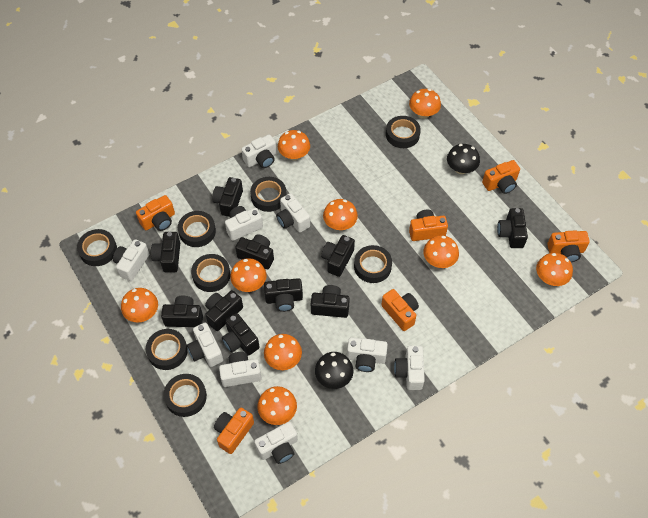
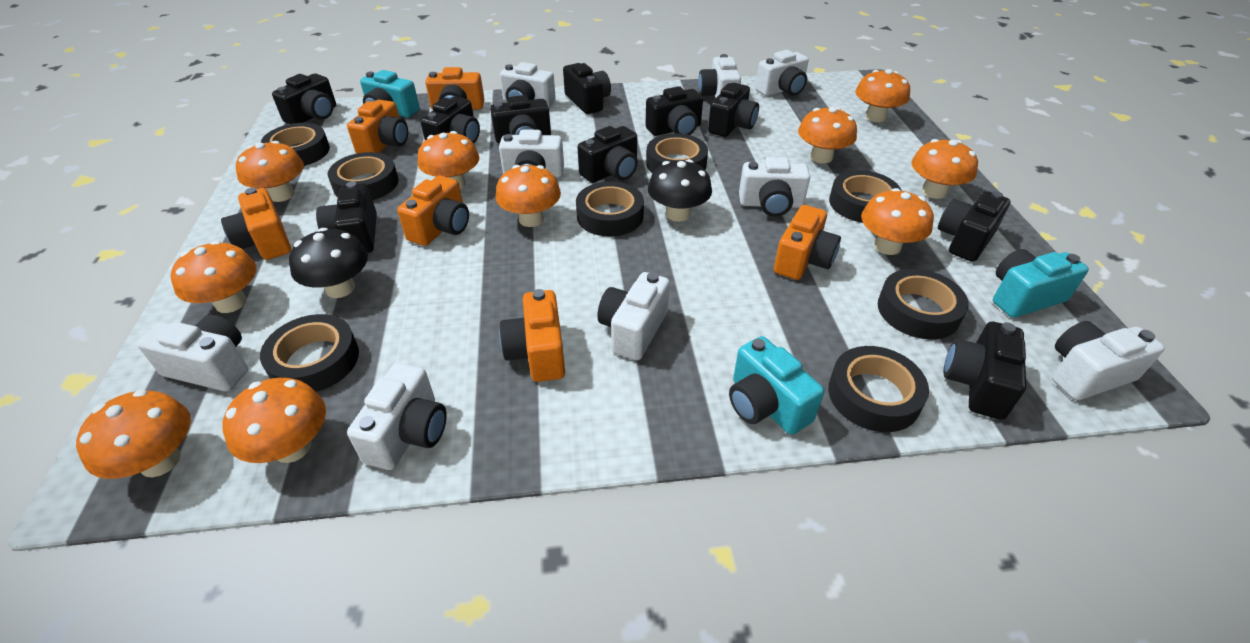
orange mushroom: 9 -> 10
turquoise camera: 0 -> 3

